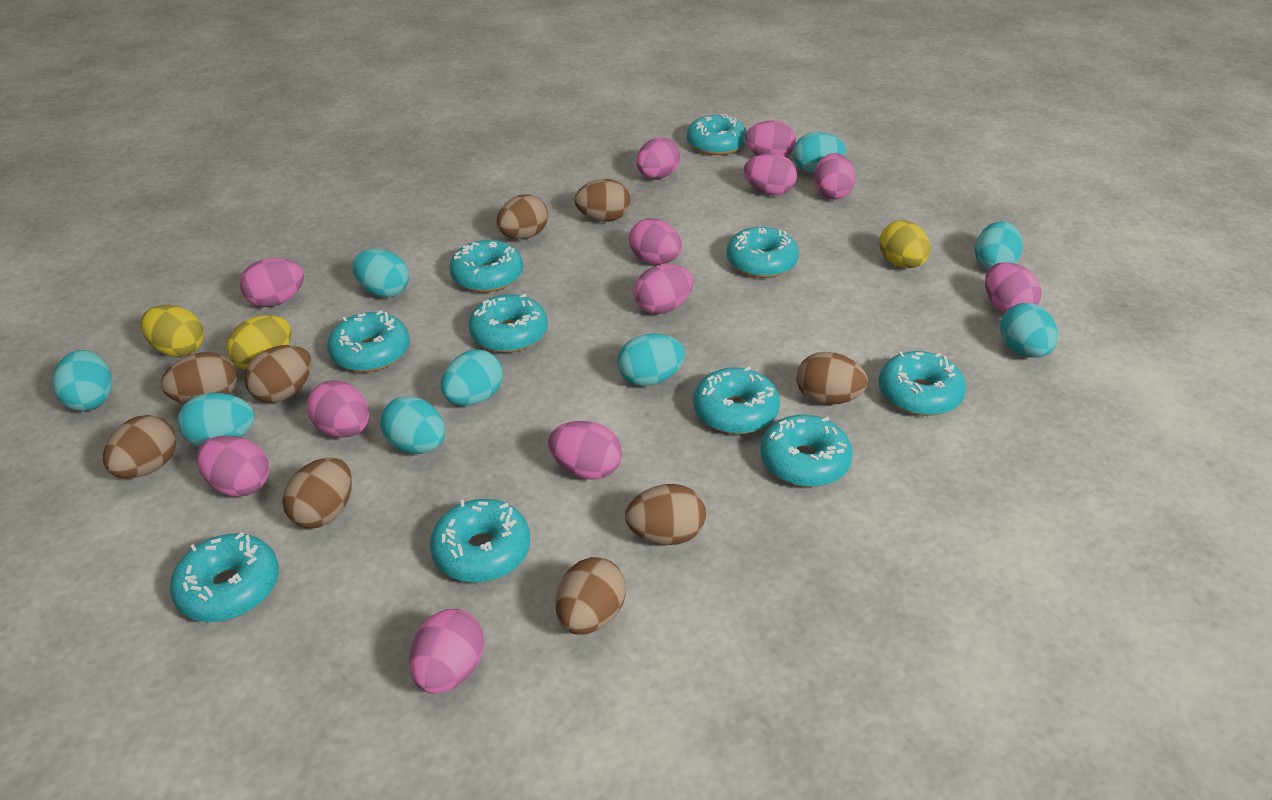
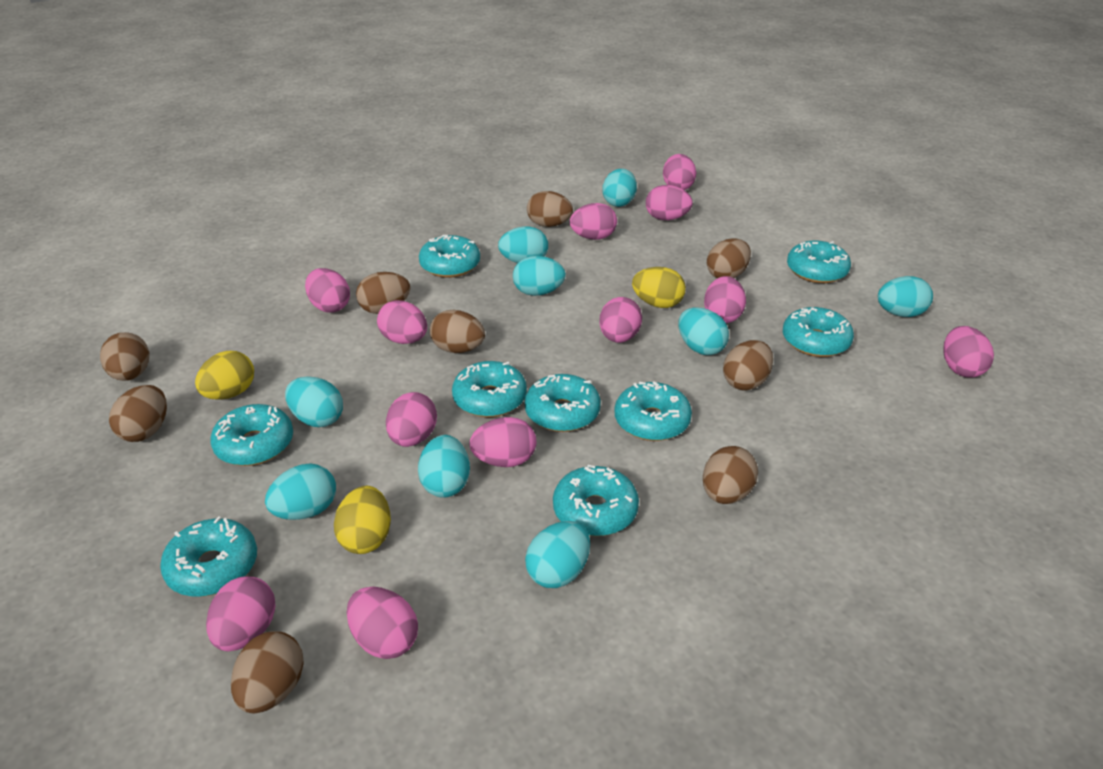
turquoise donut: 10 -> 9

